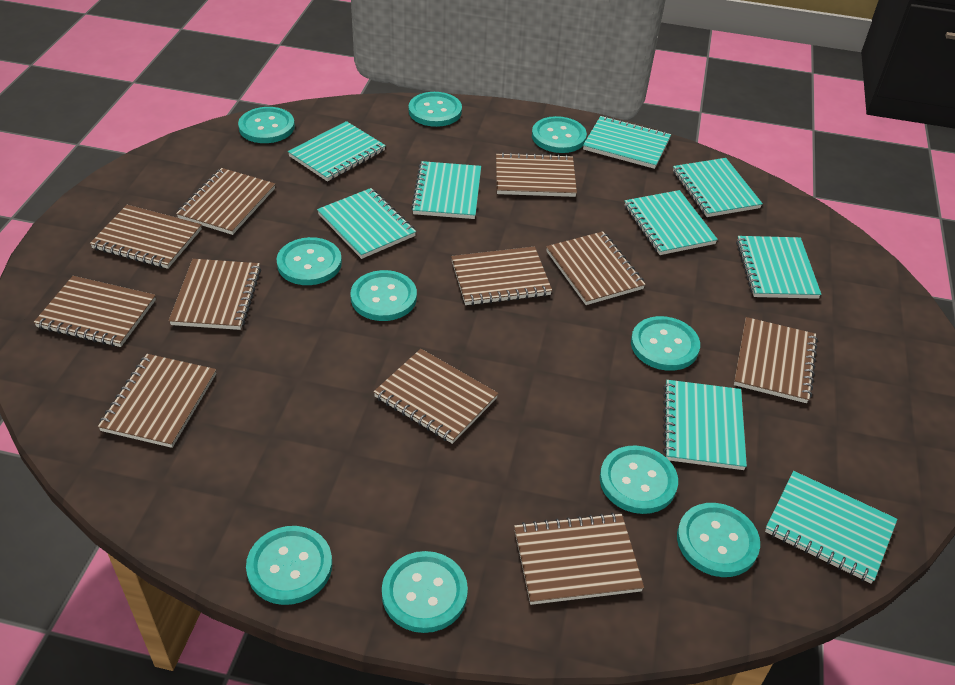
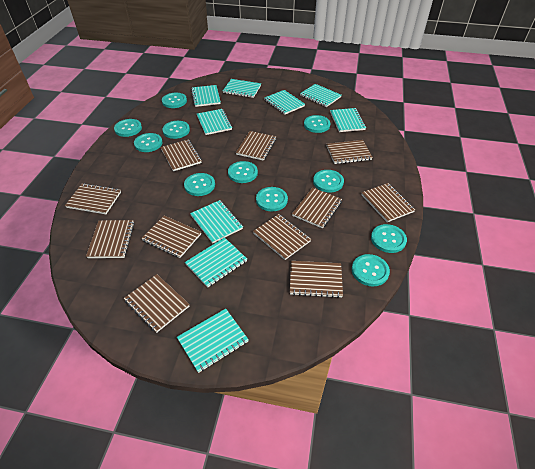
turquoise button: 10 -> 11

